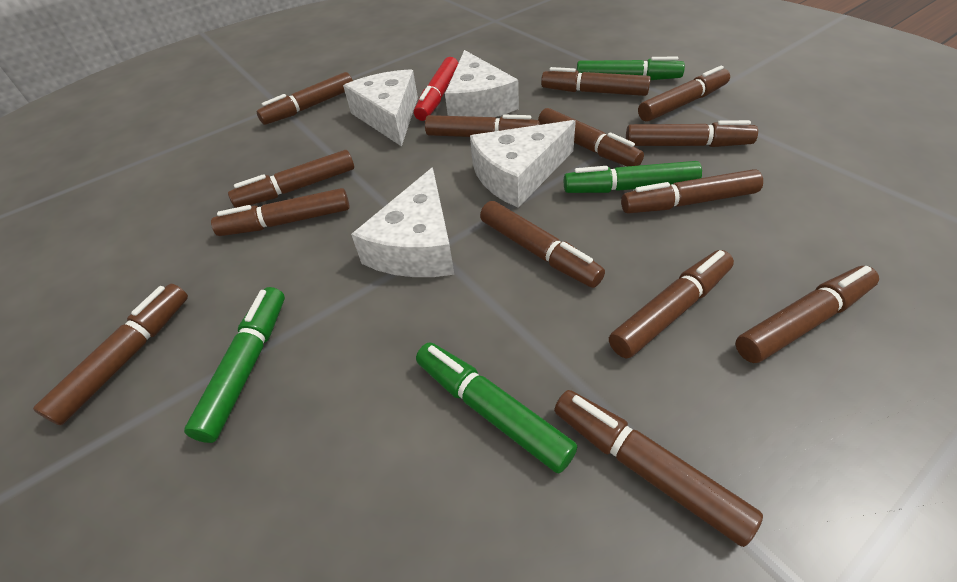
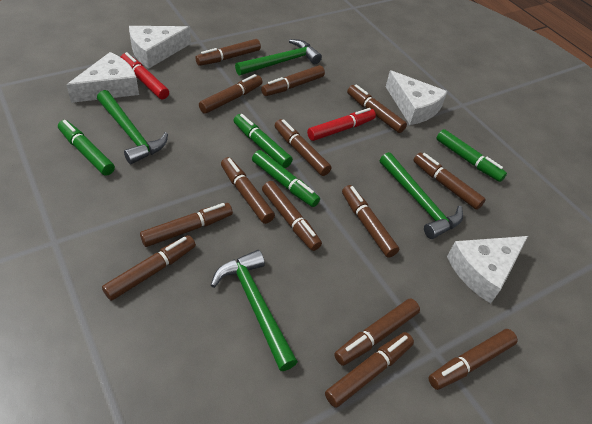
green hammer: 0 -> 4
red marker: 1 -> 2

